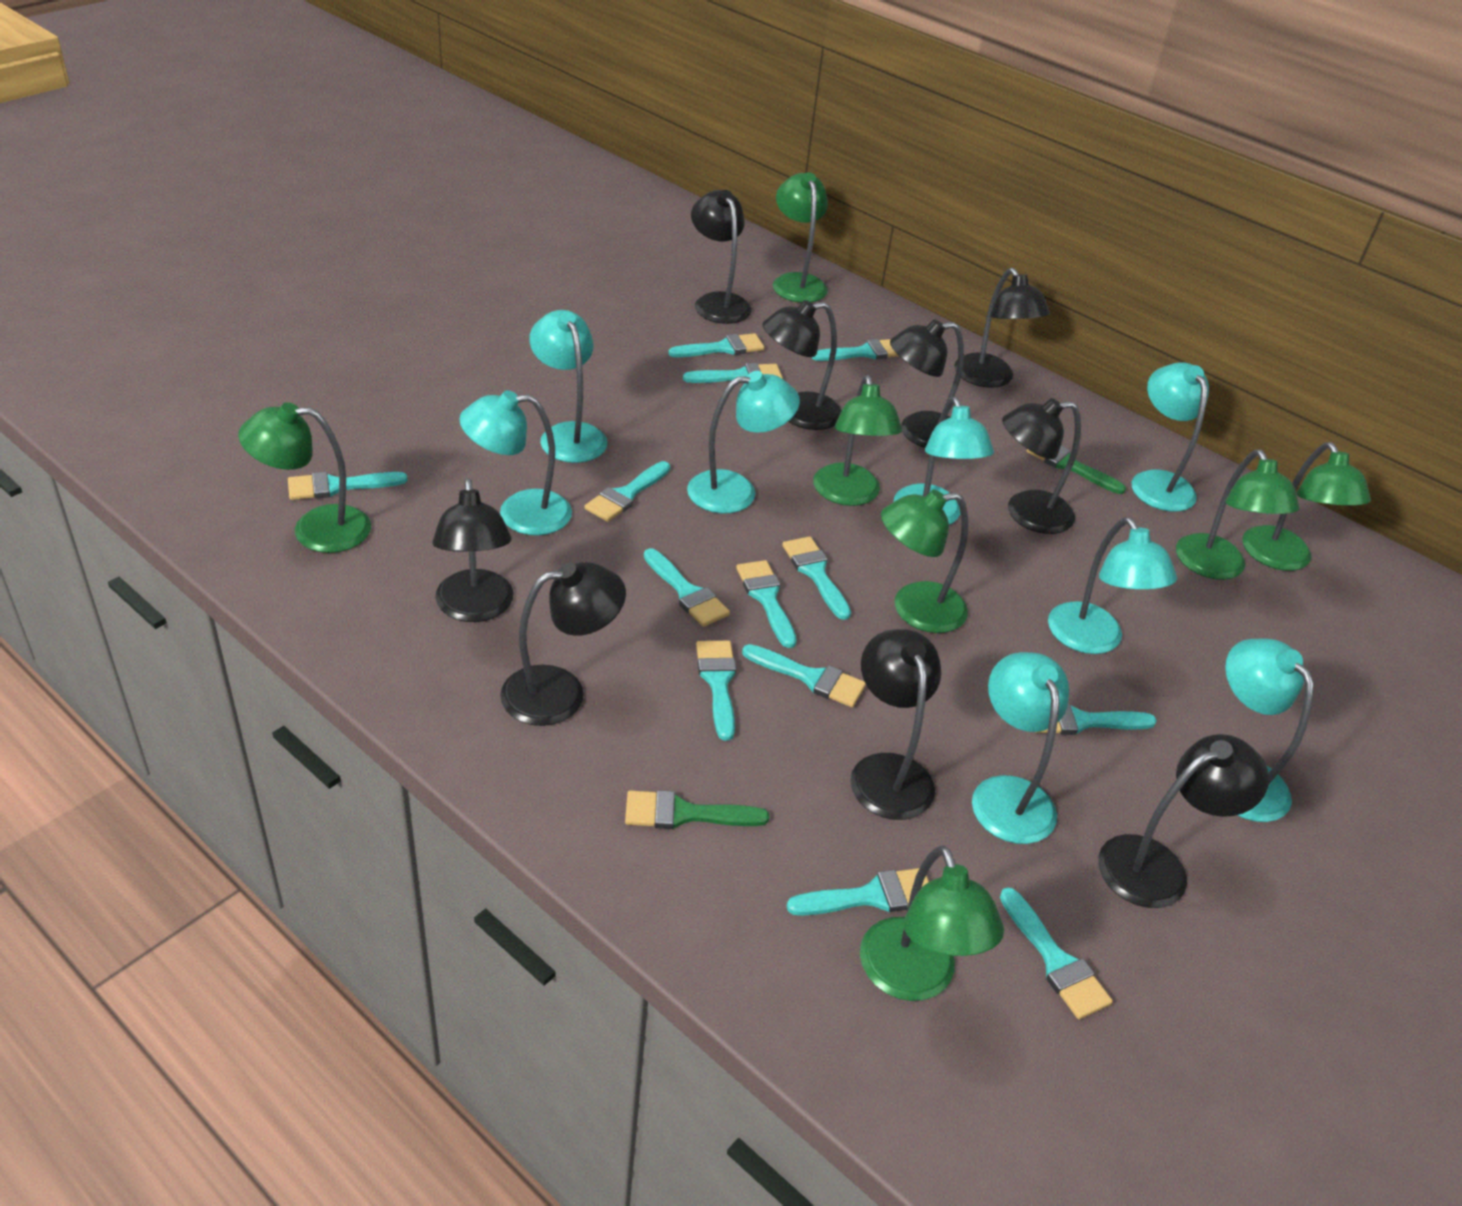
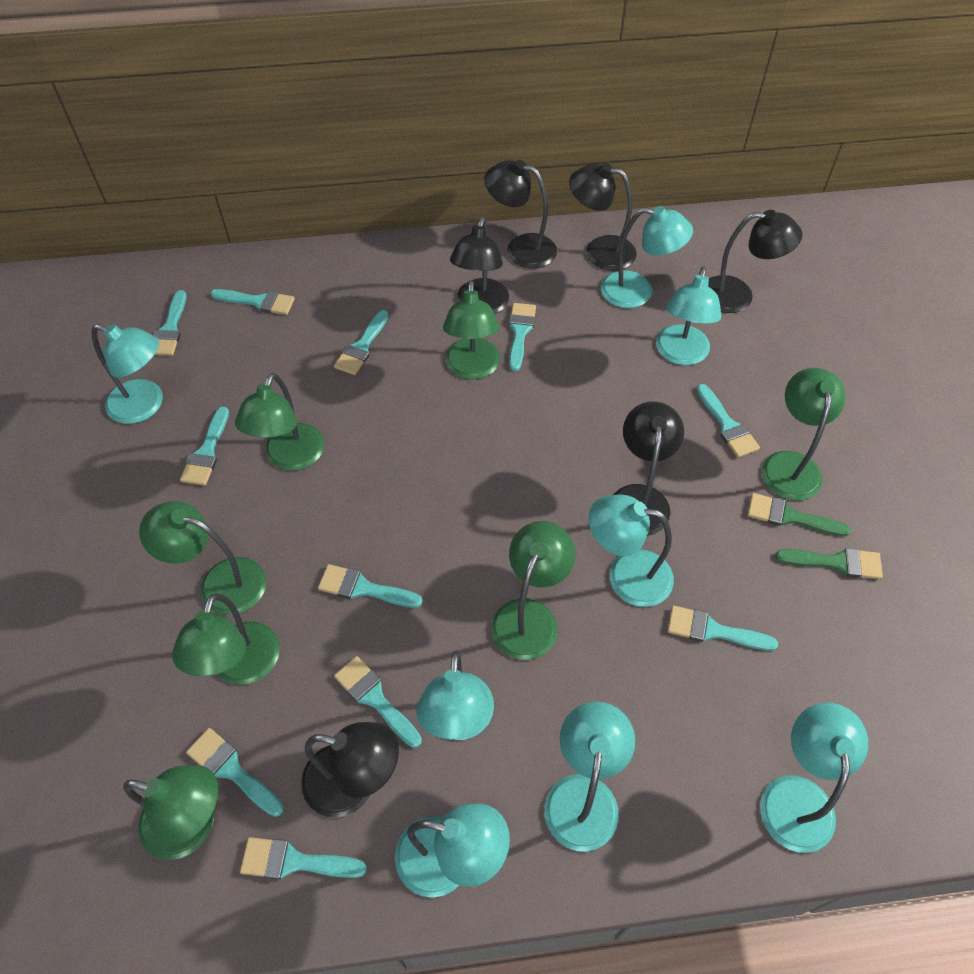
black lamp: 9 -> 6
turquoise brush: 13 -> 11

